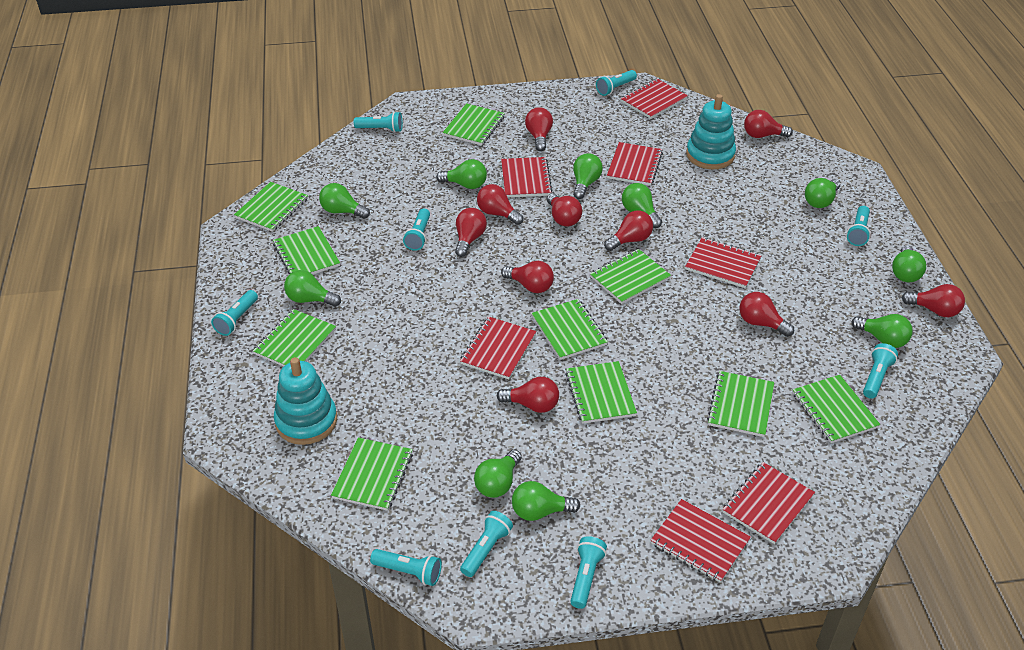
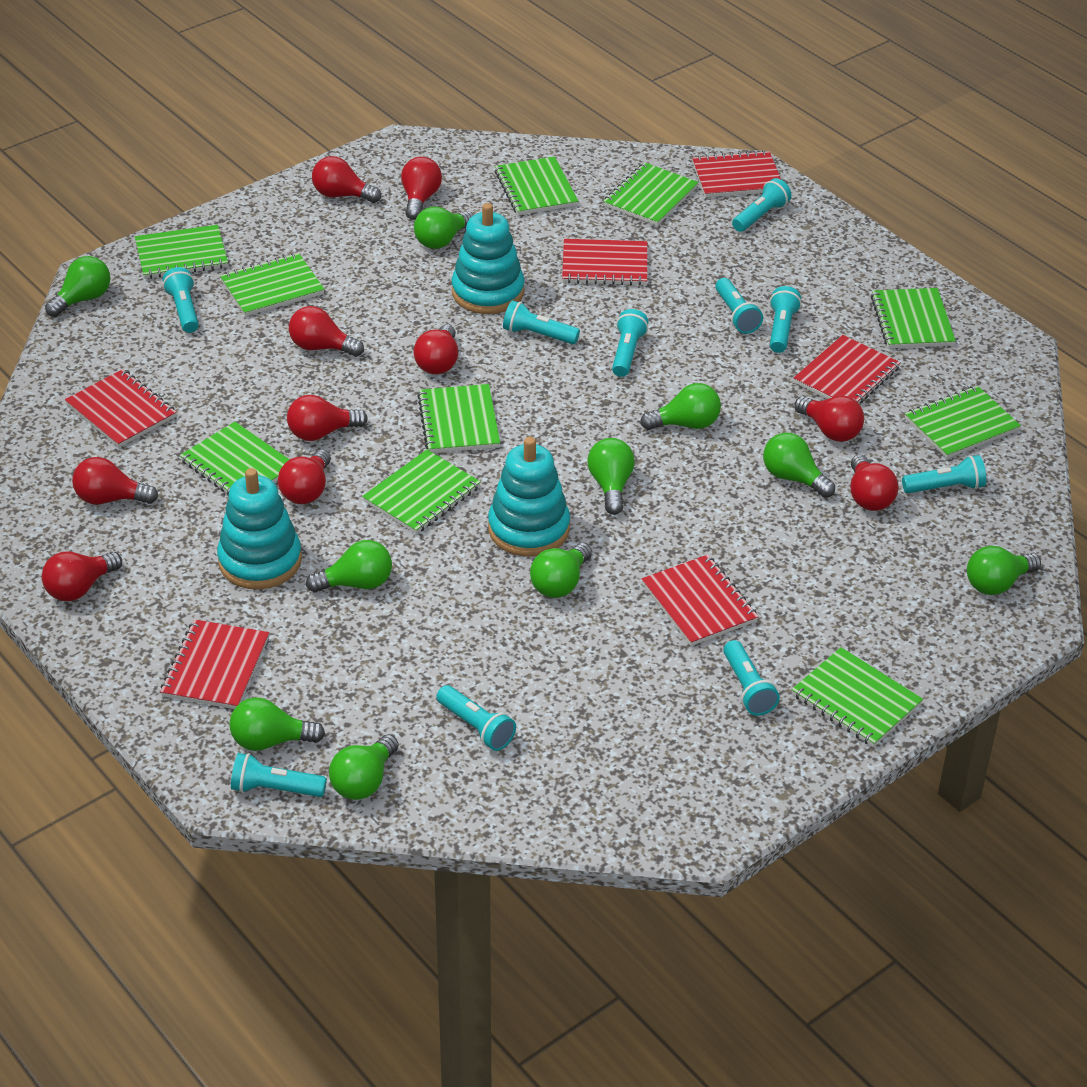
red notebook: 7 -> 6
turquoise flashlight: 9 -> 10
turquoise stacking toy: 2 -> 3

